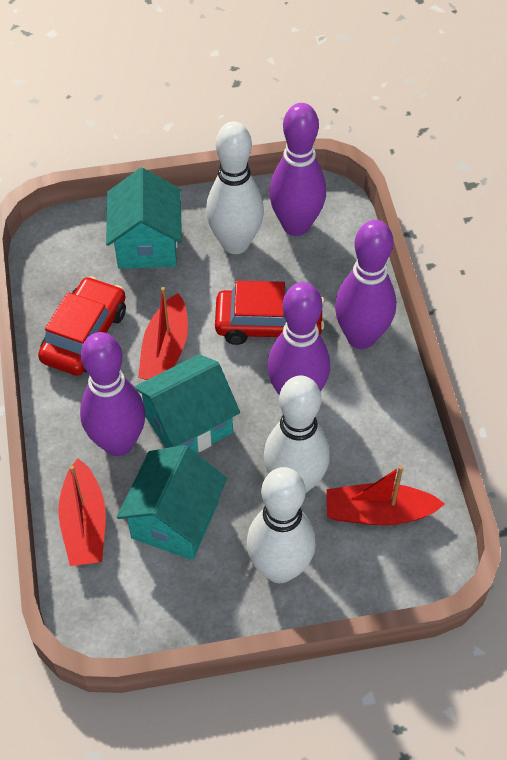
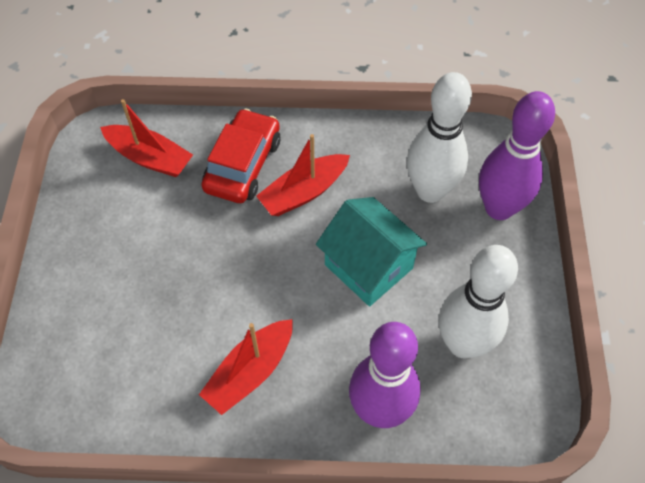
purple bowling pin: 4 -> 2
red car: 2 -> 1
turquoise house: 3 -> 1
white bowling pin: 3 -> 2

